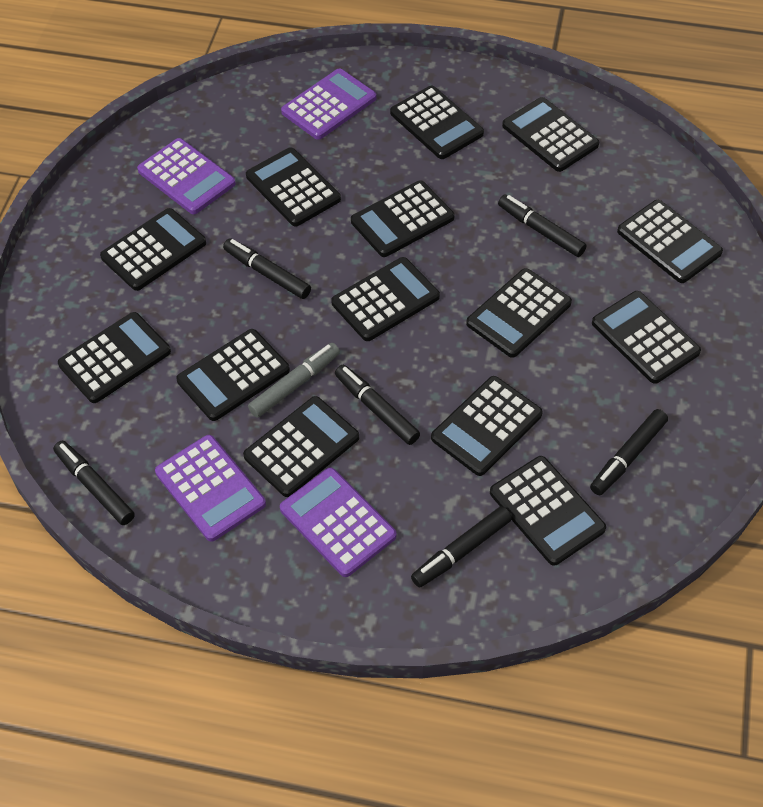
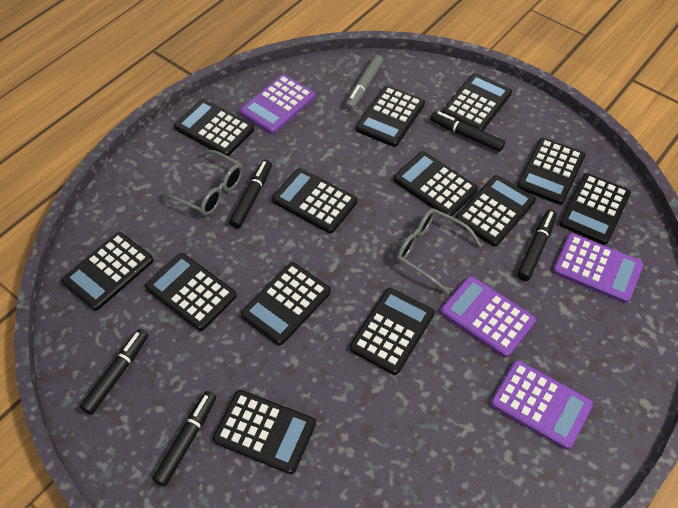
black calculator: 14 -> 13
black marker: 6 -> 5
grey glasses: 0 -> 2

